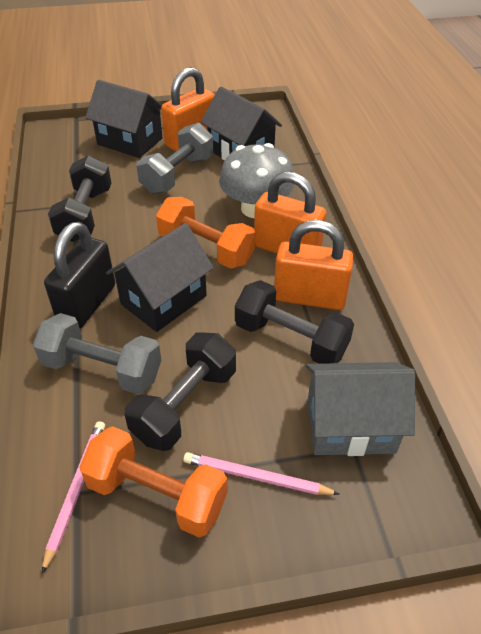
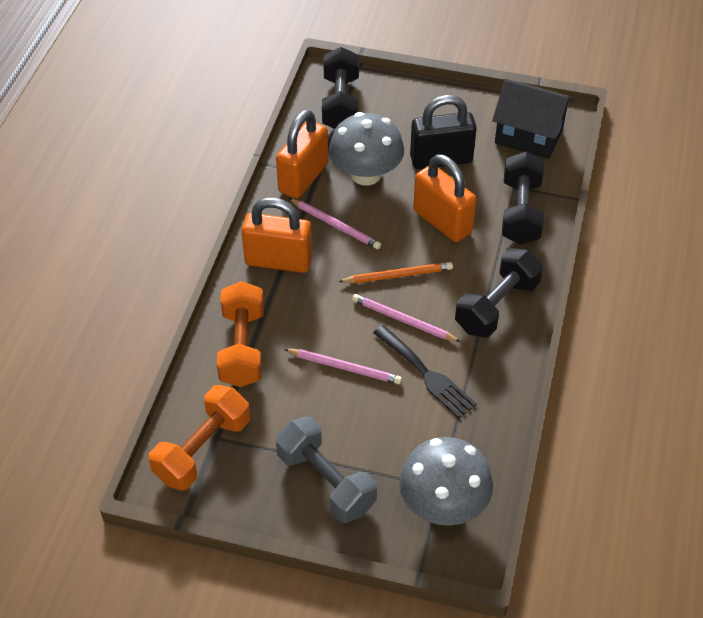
black fork: 0 -> 1
black house: 3 -> 1
grey dumbbell: 2 -> 1
grey house: 1 -> 0
grey mushroom: 1 -> 2
orange pencil: 0 -> 1
pink pencil: 2 -> 3

